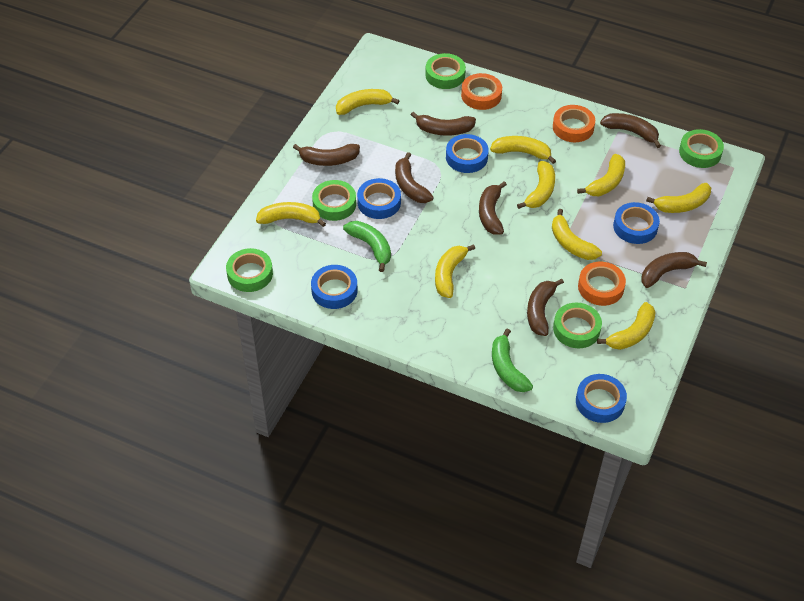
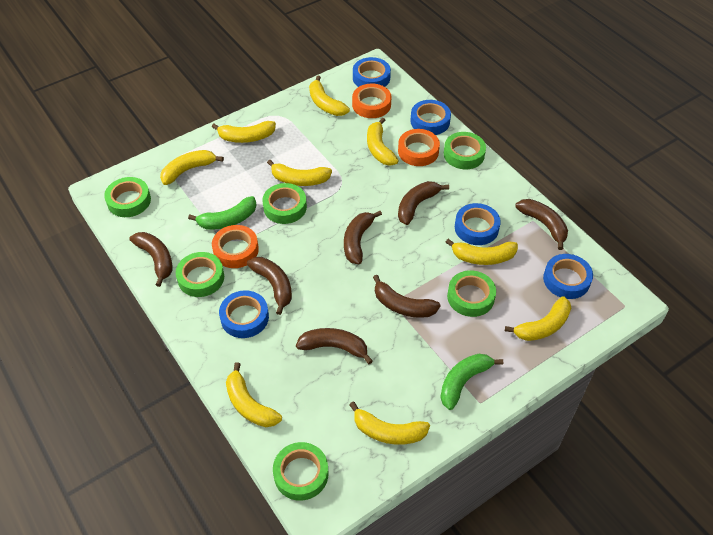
green tape: 5 -> 6

